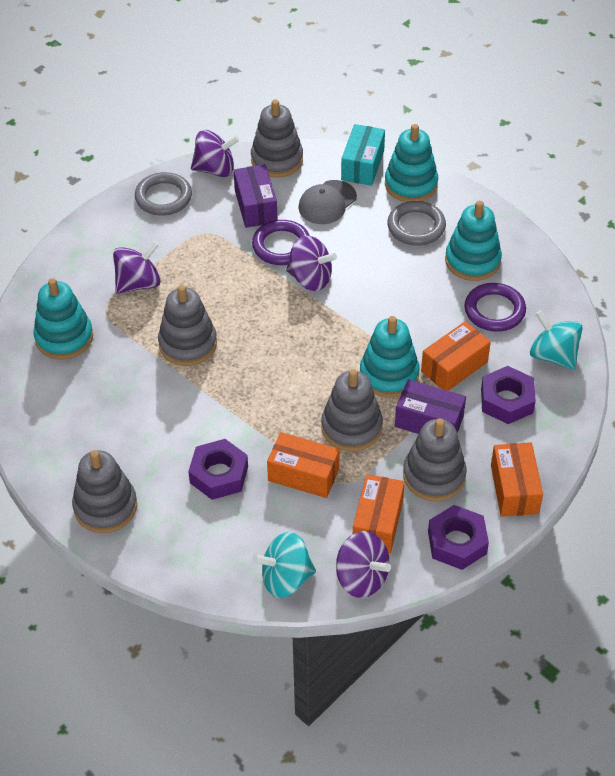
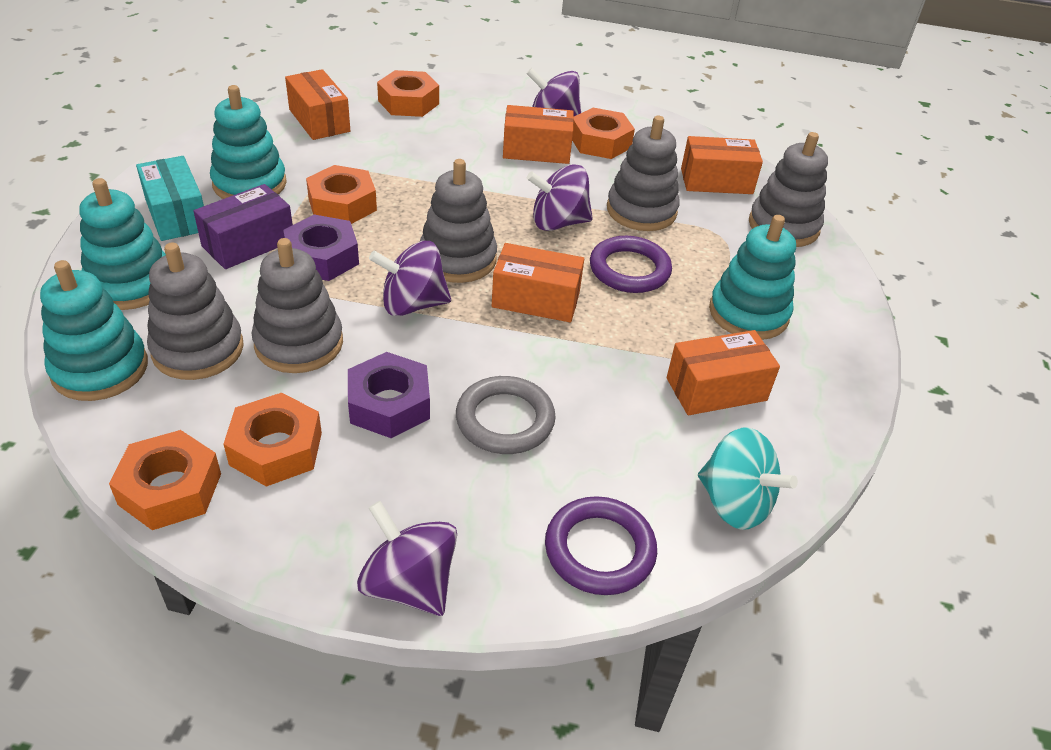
grey cap: 1 -> 0
grey ring: 2 -> 1
orange box: 4 -> 5
orange nut: 0 -> 5
purple box: 2 -> 1
purple nut: 3 -> 2
turquoise spinning top: 2 -> 1

